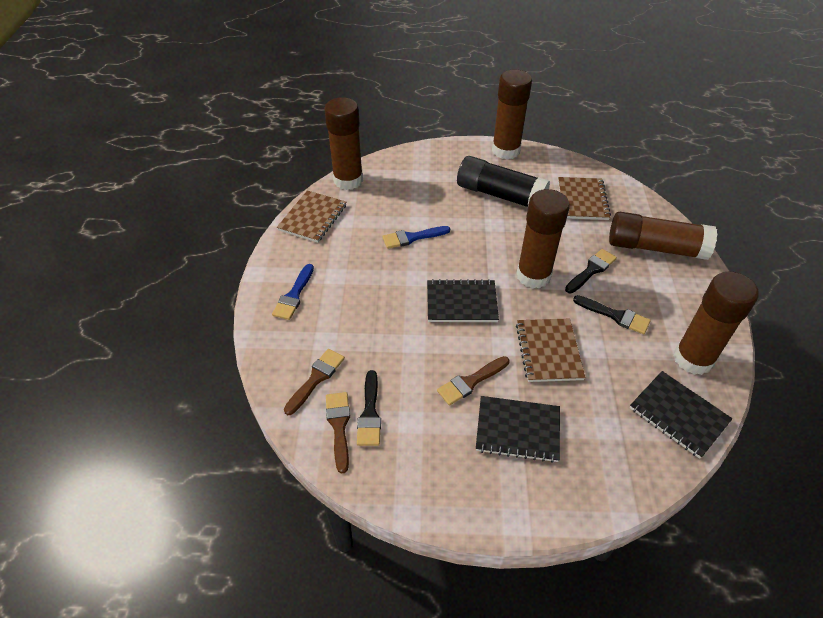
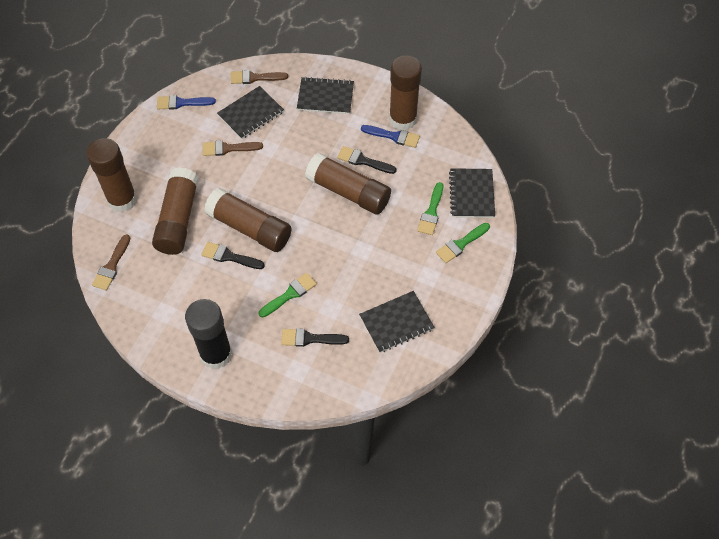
black notebook: 3 -> 4
brown notebook: 3 -> 0
green brush: 0 -> 3

